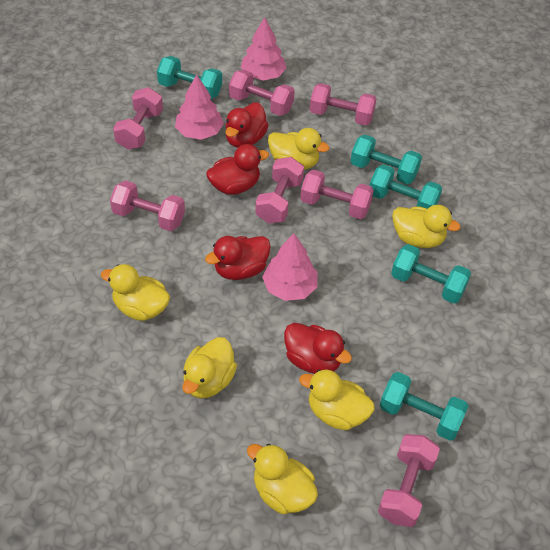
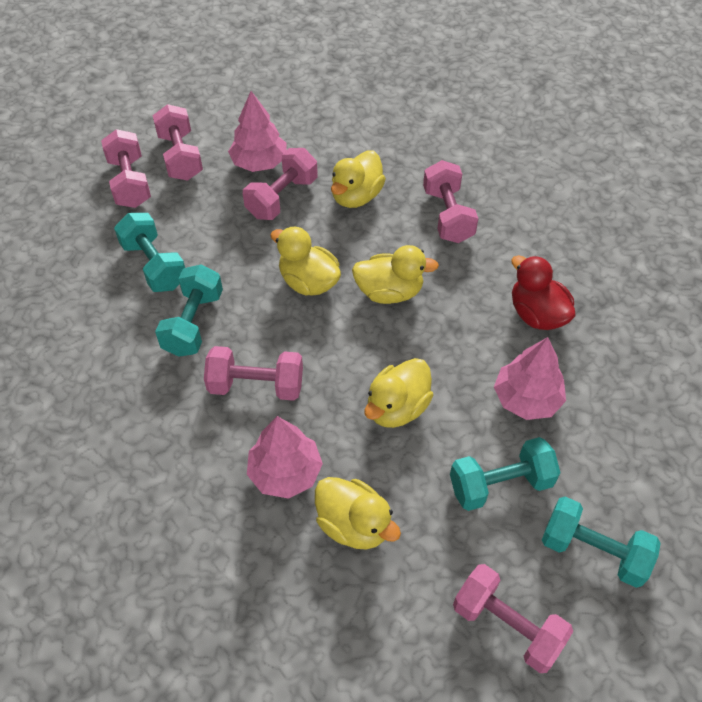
pink dumbbell: 7 -> 6
red duck: 4 -> 1
turquoise dumbbell: 5 -> 4
yellow duck: 6 -> 5

